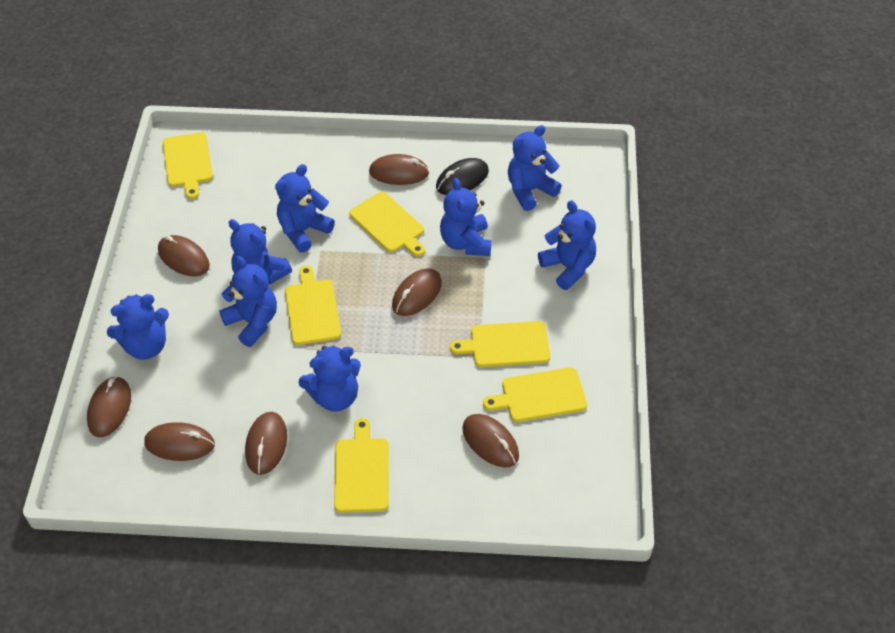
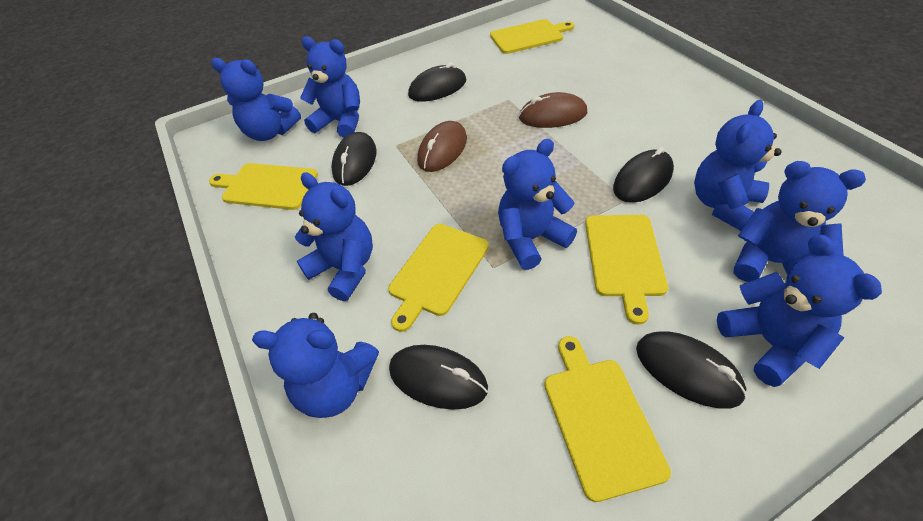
black mouse: 1 -> 5
brown mouse: 7 -> 2
yellow cutting board: 6 -> 5

